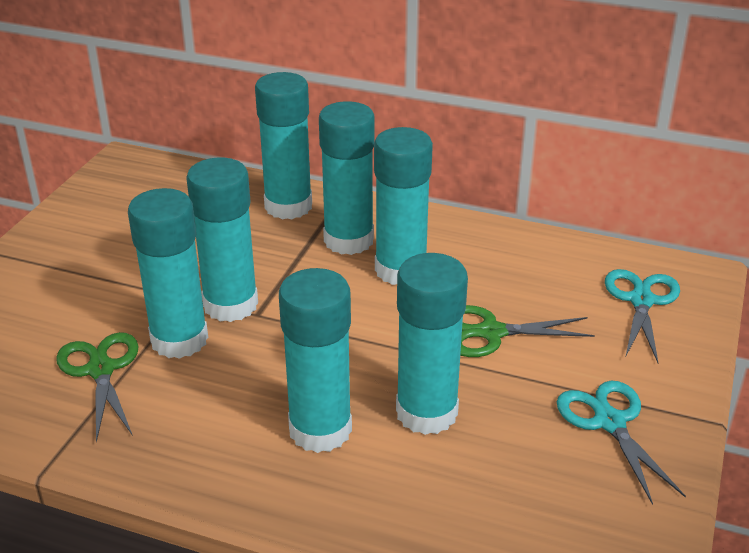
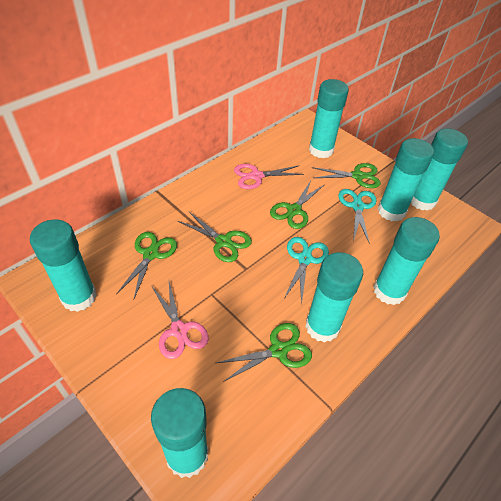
green scissors: 2 -> 5
pink scissors: 0 -> 2

